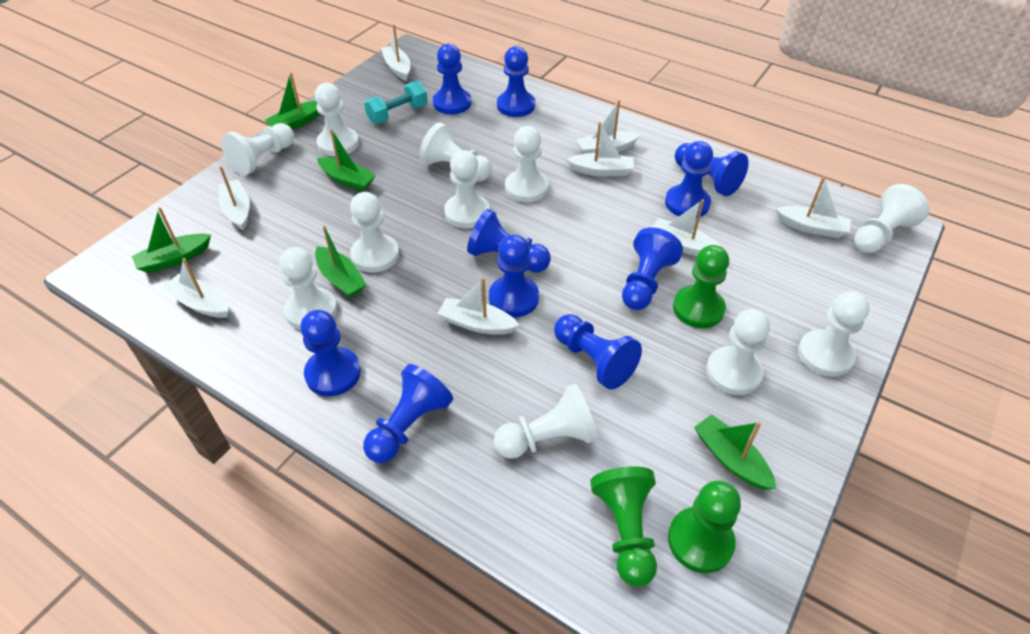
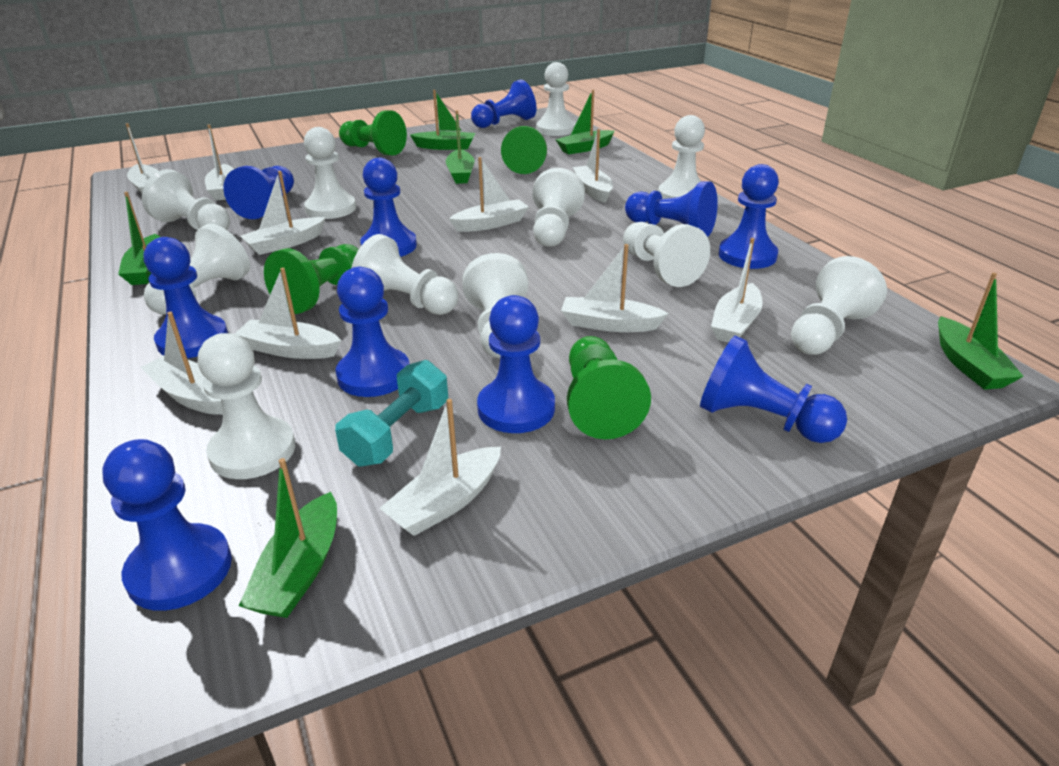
green boat: 5 -> 6
green pawn: 3 -> 4
white boat: 8 -> 10

